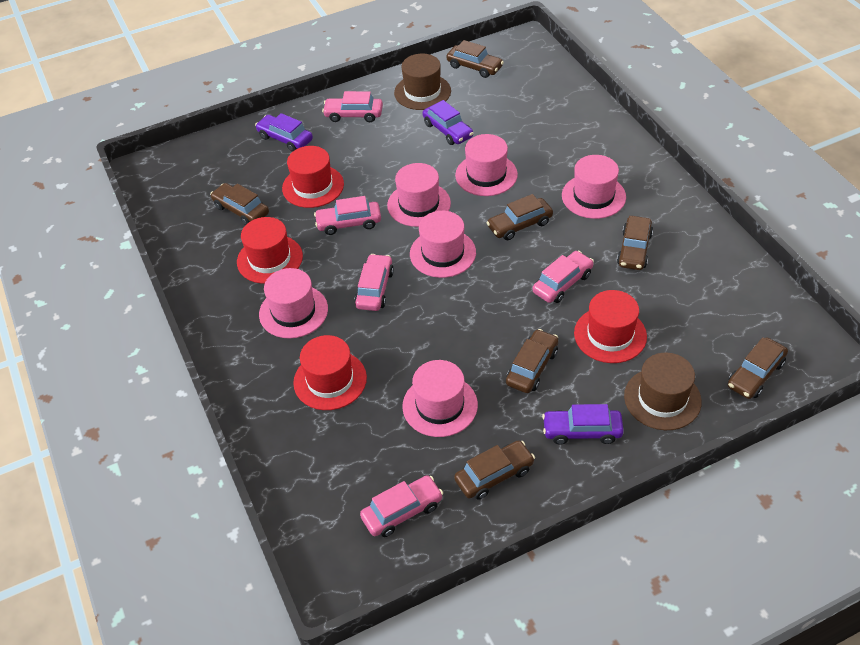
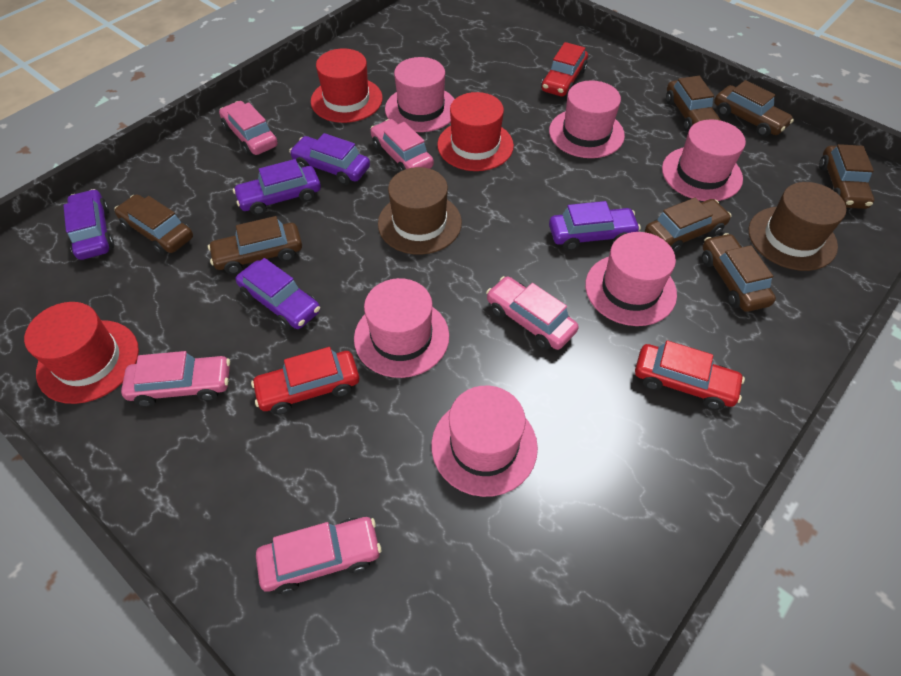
purple car: 3 -> 5
red car: 0 -> 3
red hat: 4 -> 3

